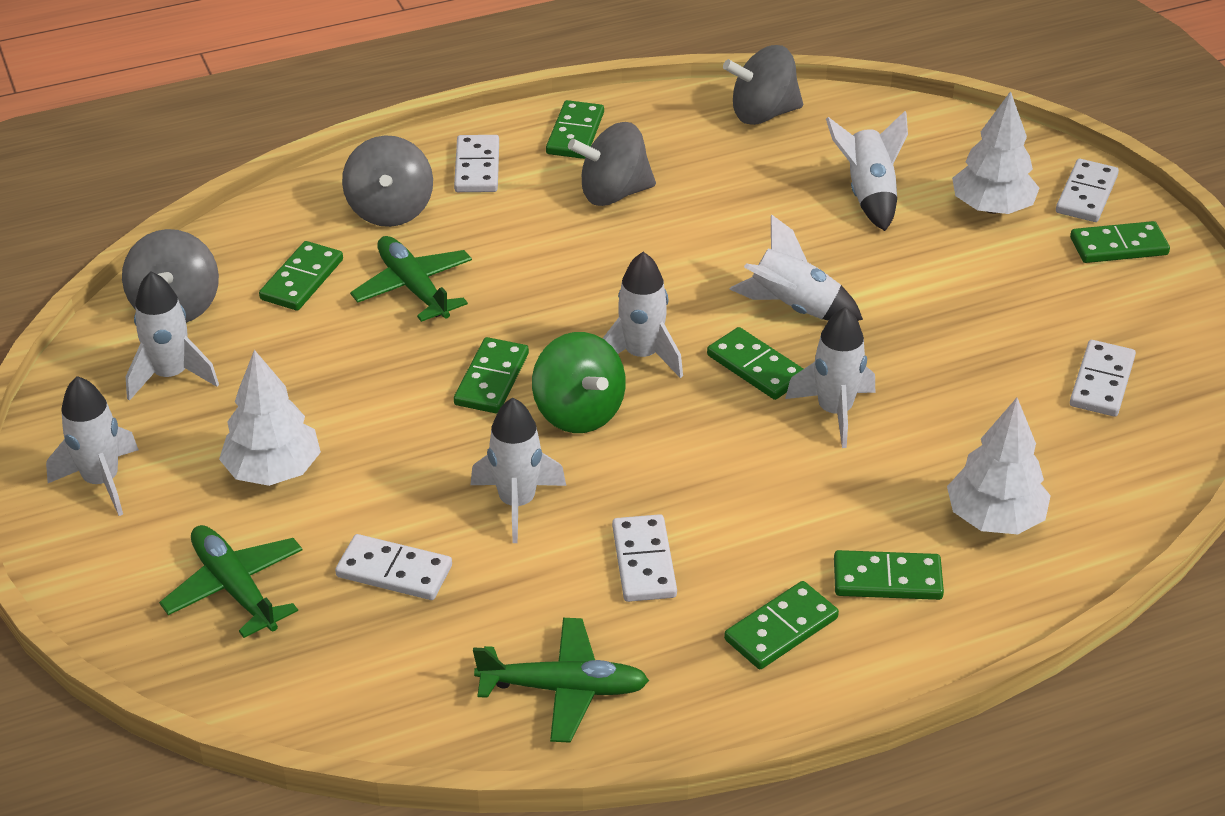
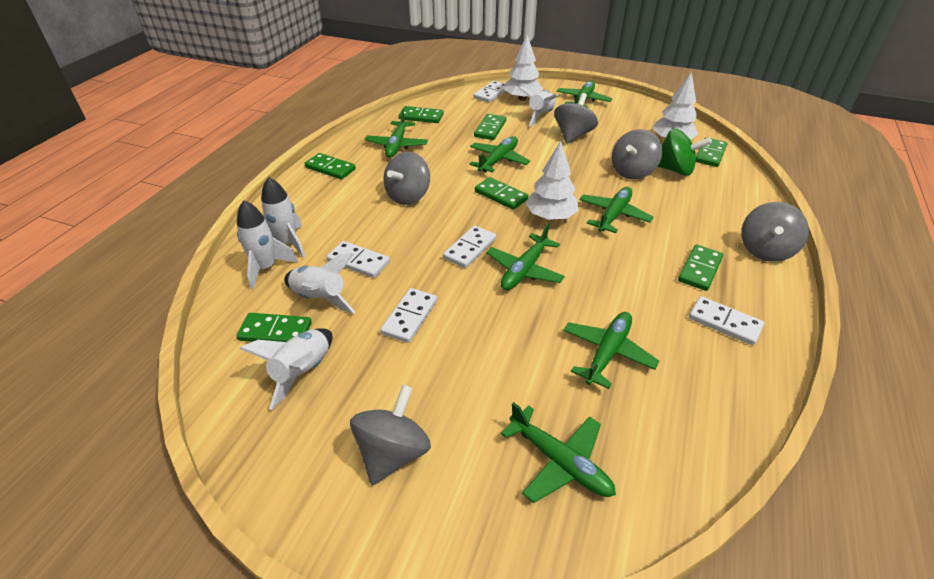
green plane: 3 -> 7
grey spinning top: 4 -> 5
white rocket: 7 -> 5

